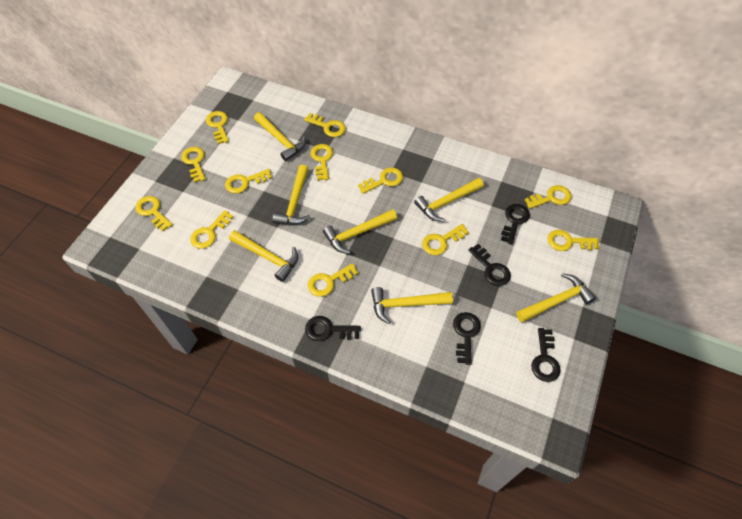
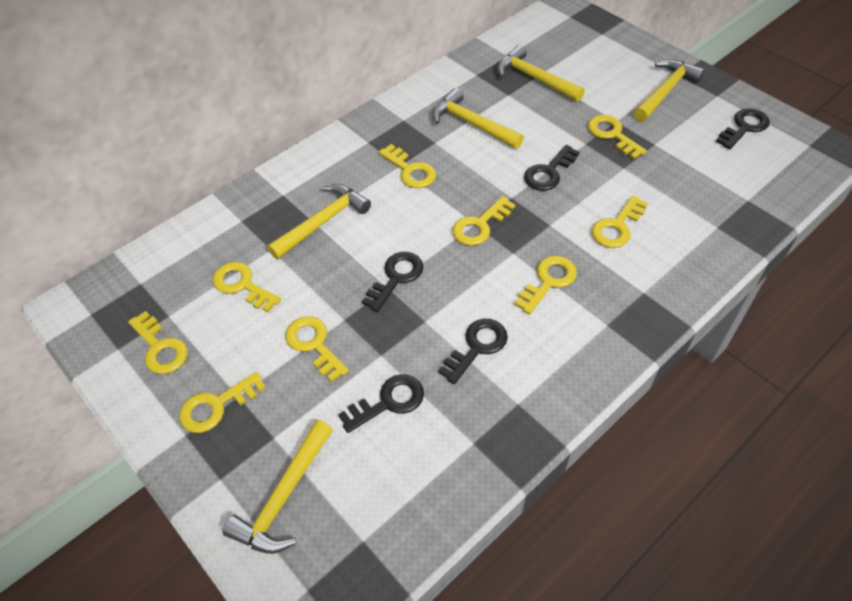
yellow hammer: 7 -> 5
yellow key: 12 -> 9

